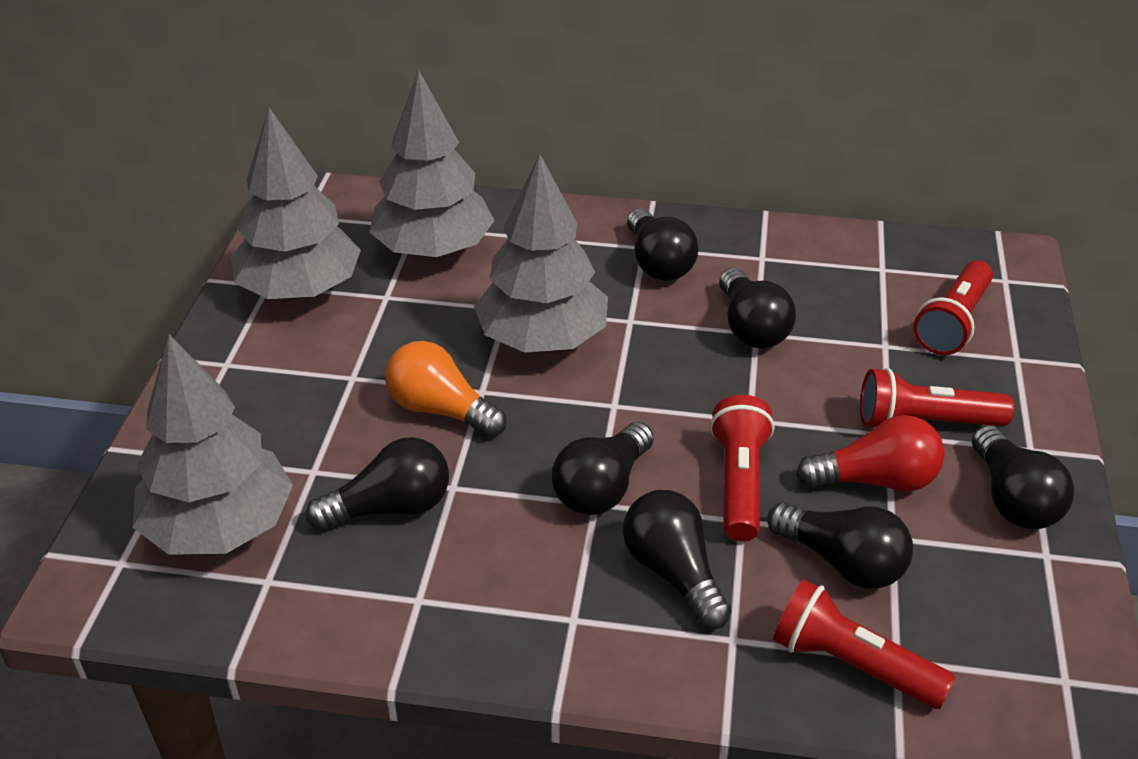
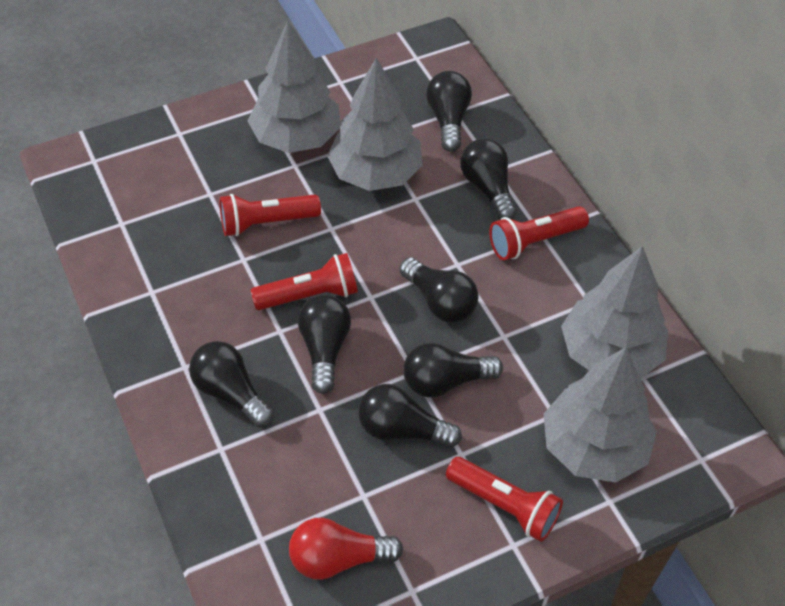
orange light bulb: 1 -> 0

